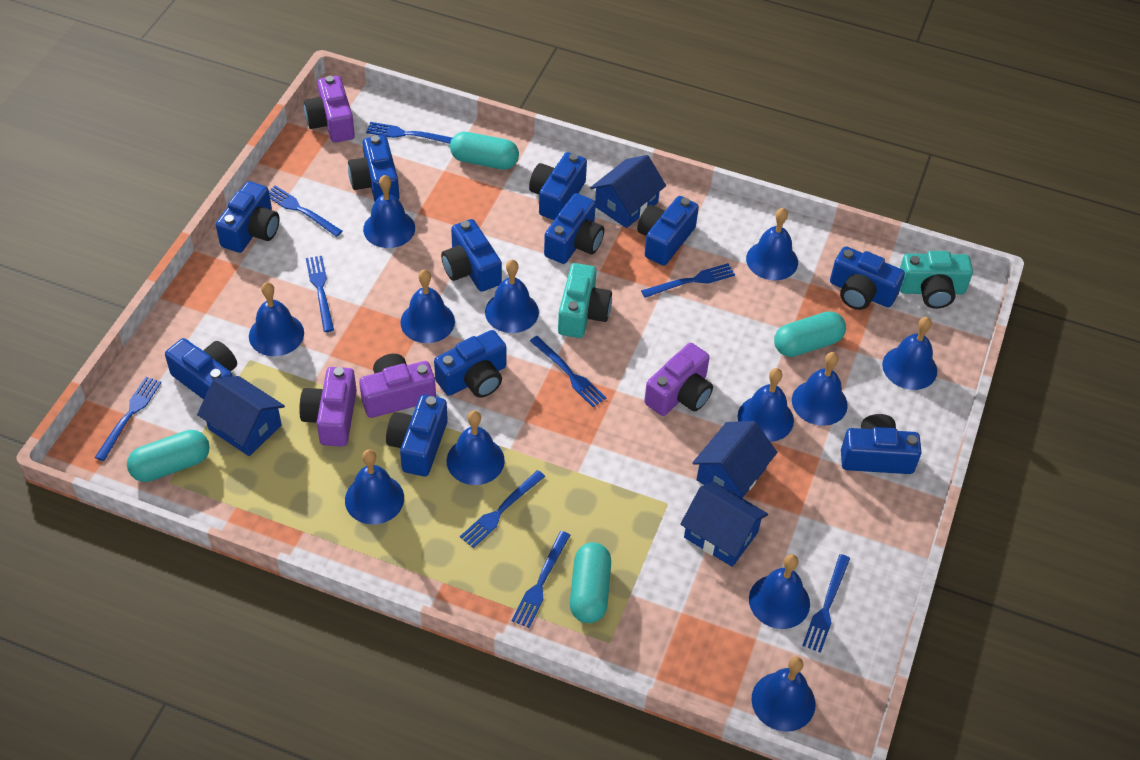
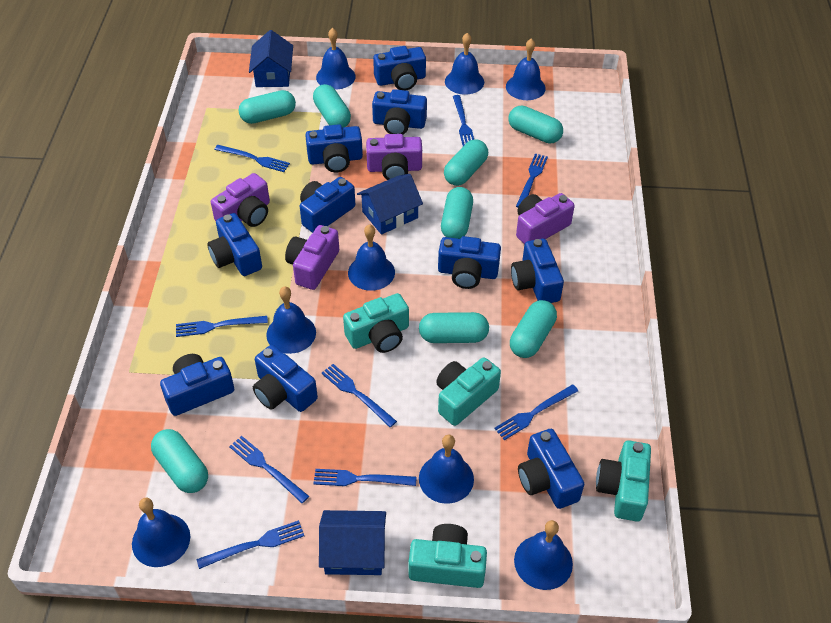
blue bell: 12 -> 8
blue camera: 11 -> 10
blue house: 4 -> 3
turquoise camera: 2 -> 4
turquoise capsule: 4 -> 8

